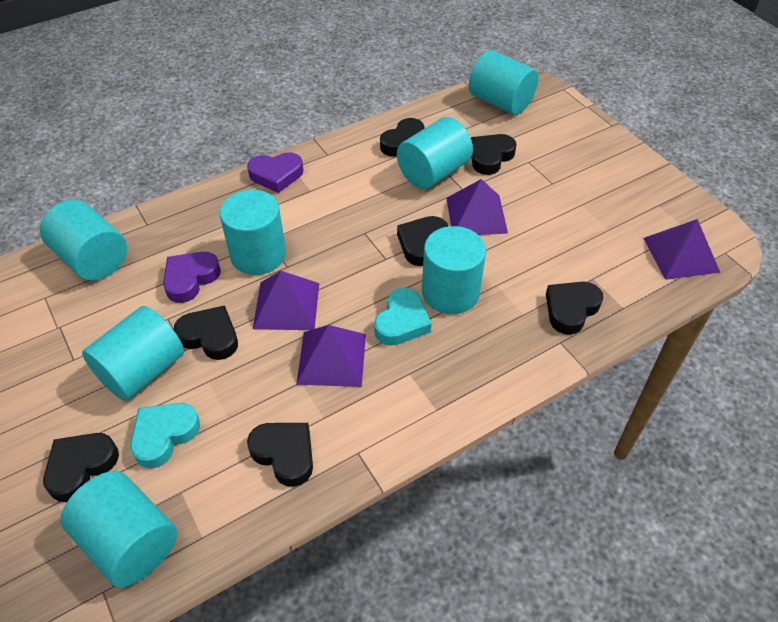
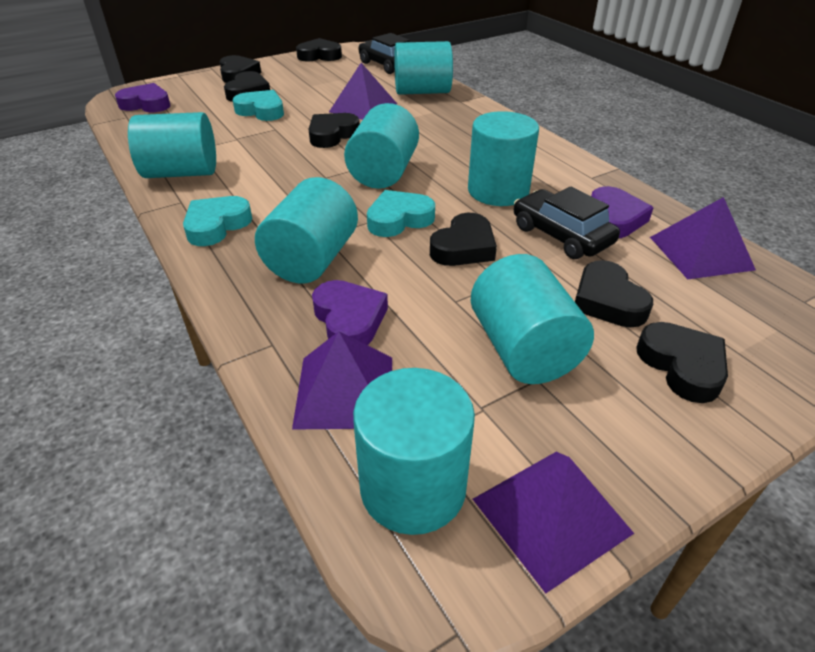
black car: 0 -> 2
purple heart: 2 -> 3
turquoise heart: 2 -> 3

